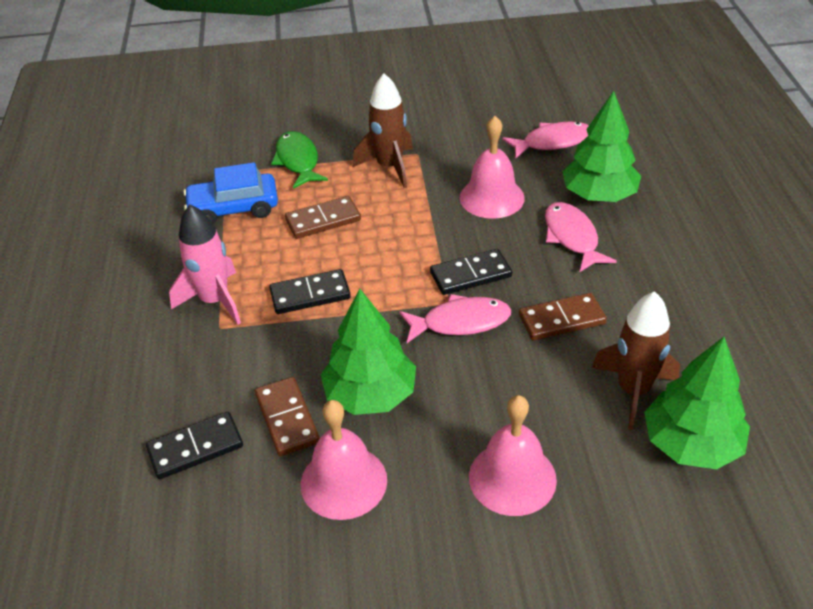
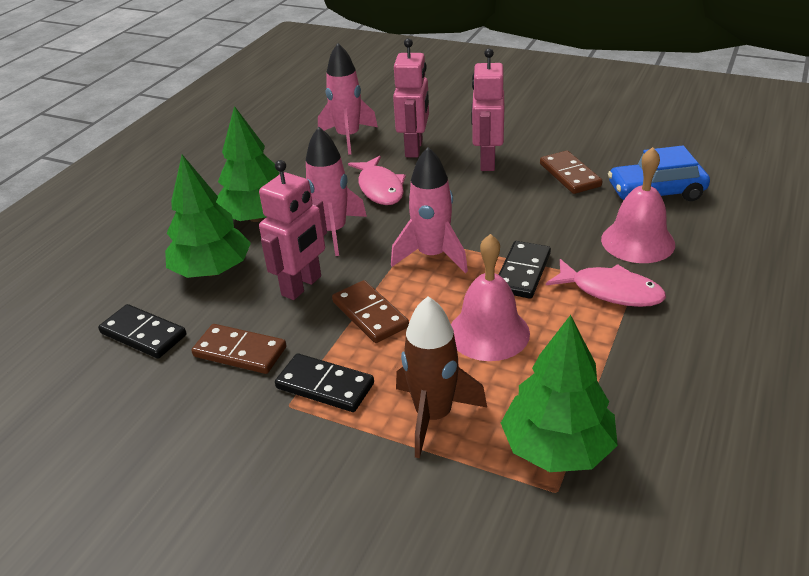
brown rocket: 2 -> 1
green fish: 1 -> 0
pink bell: 3 -> 2
pink fish: 3 -> 2
pink robot: 0 -> 3
pink rocket: 1 -> 3

